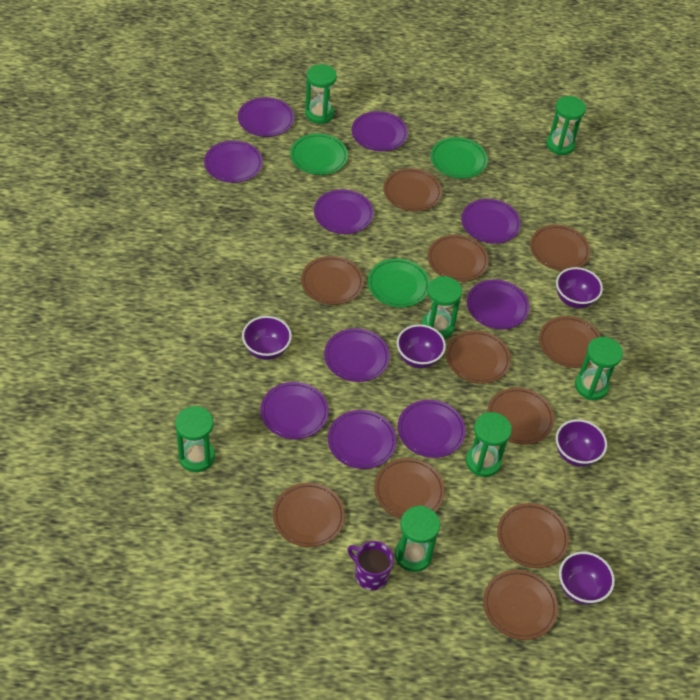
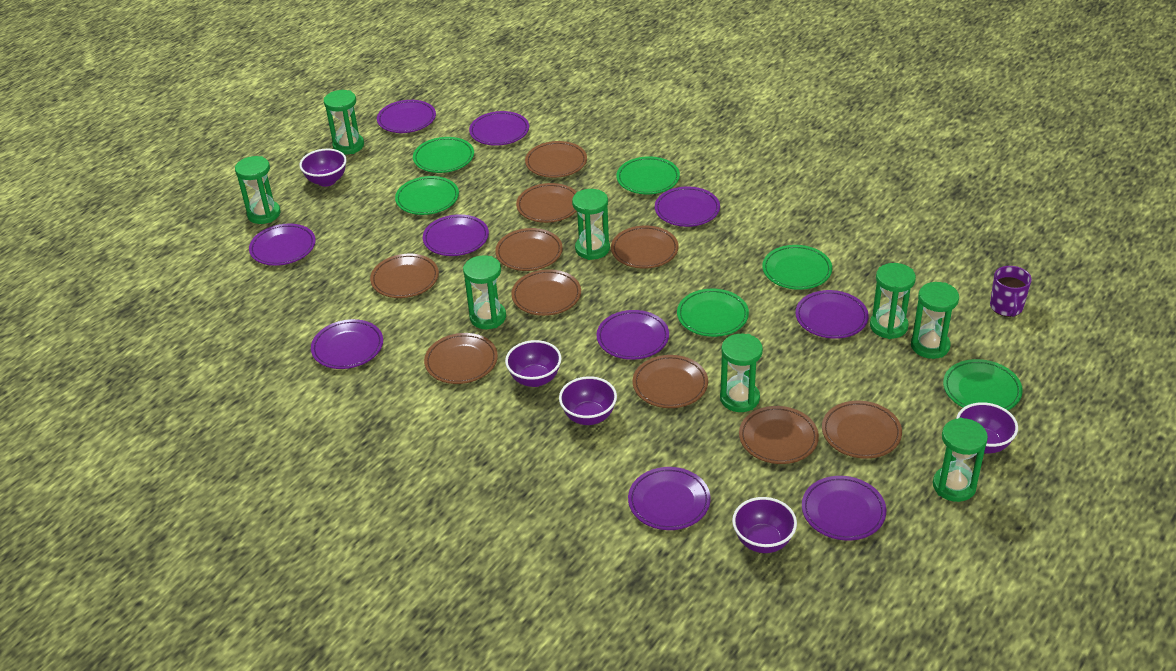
brown plate: 11 -> 10
green hourglass: 7 -> 8
green plate: 3 -> 6

